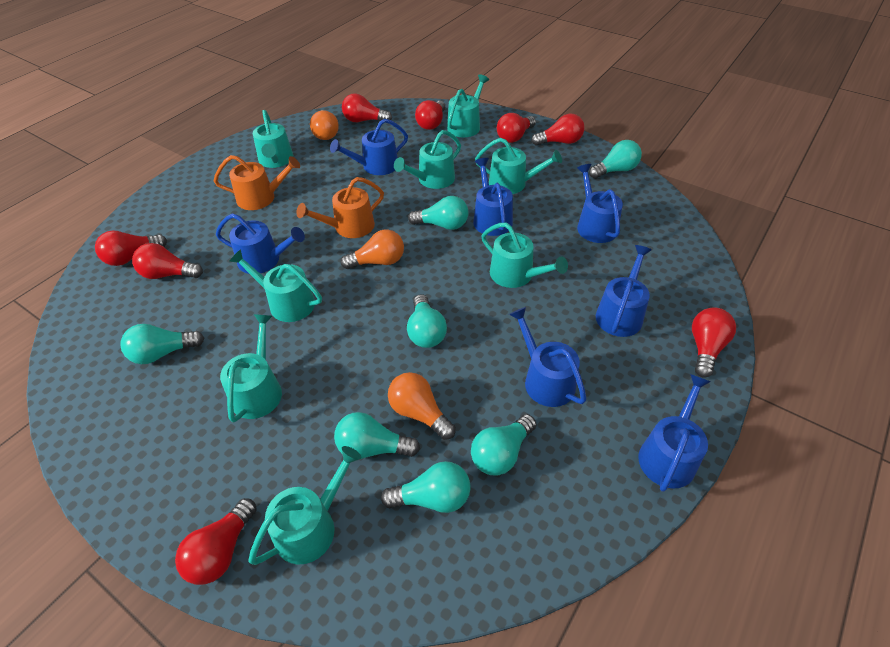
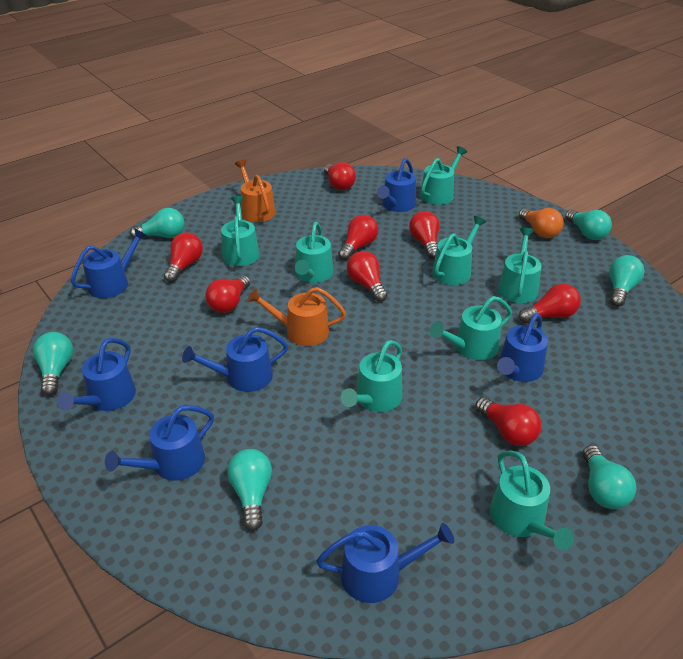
orange light bulb: 3 -> 1
turquoise light bulb: 7 -> 6

